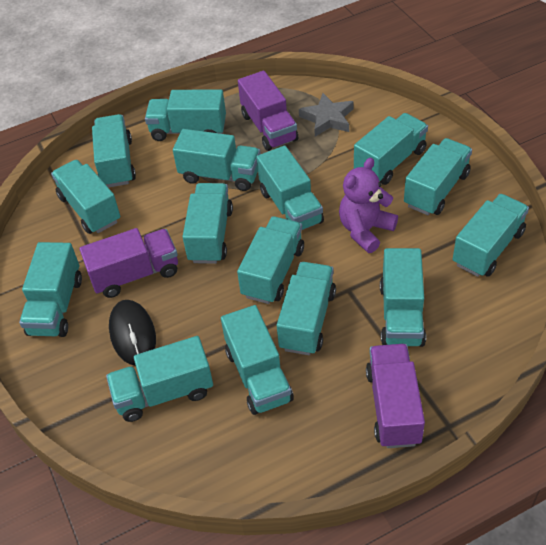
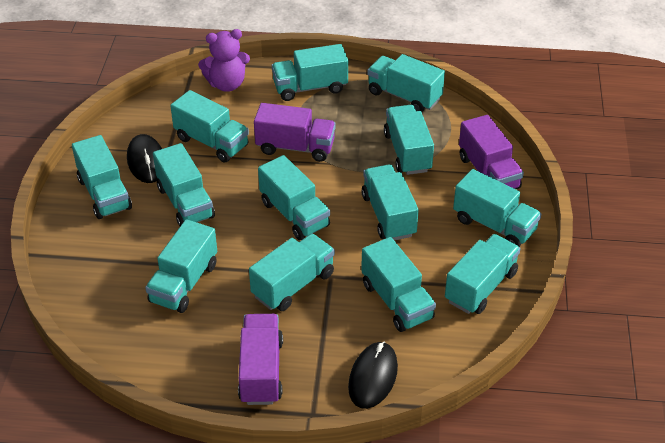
black mouse: 1 -> 2
grey star: 1 -> 0
turquoise truck: 15 -> 13

